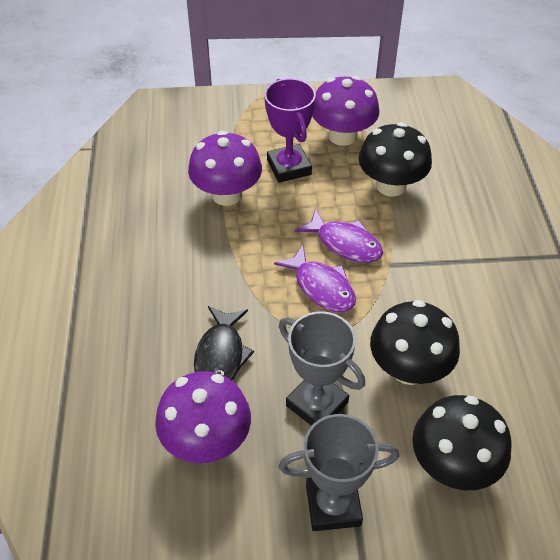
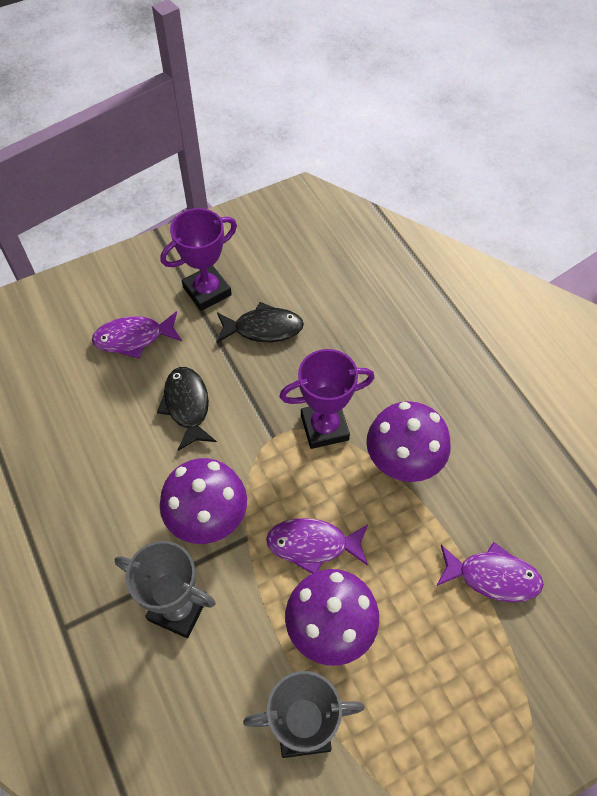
black fish: 1 -> 2
black mushroom: 3 -> 0
purple fish: 2 -> 3
purple trophy: 1 -> 2

